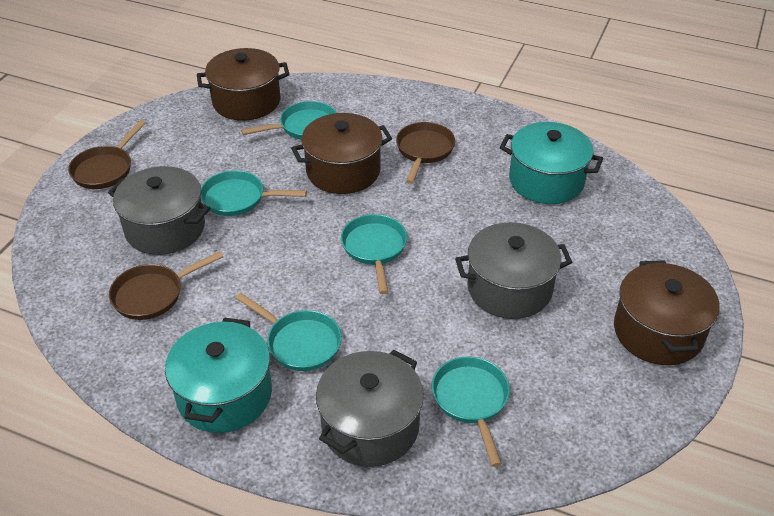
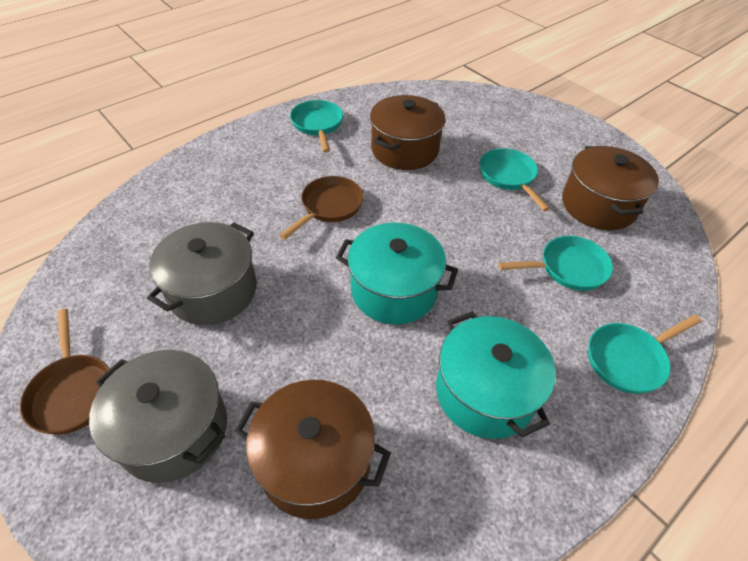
brown pan: 3 -> 2
grey pot: 3 -> 2
turquoise pan: 5 -> 4

